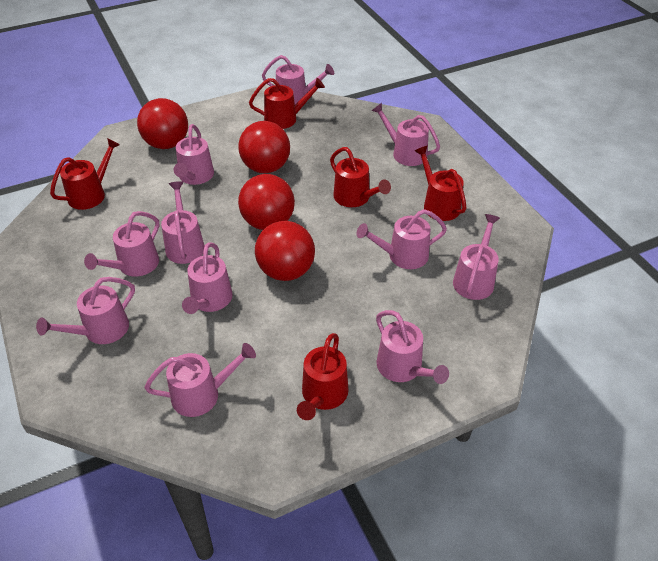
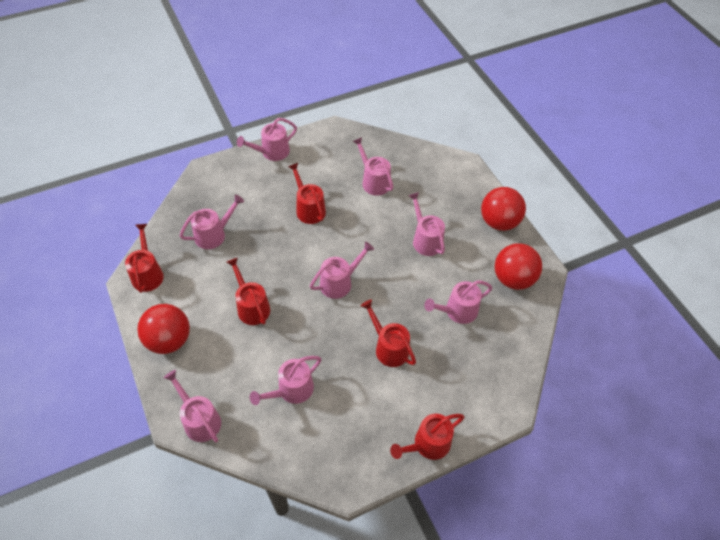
pink watering can: 11 -> 8
red ball: 4 -> 3

